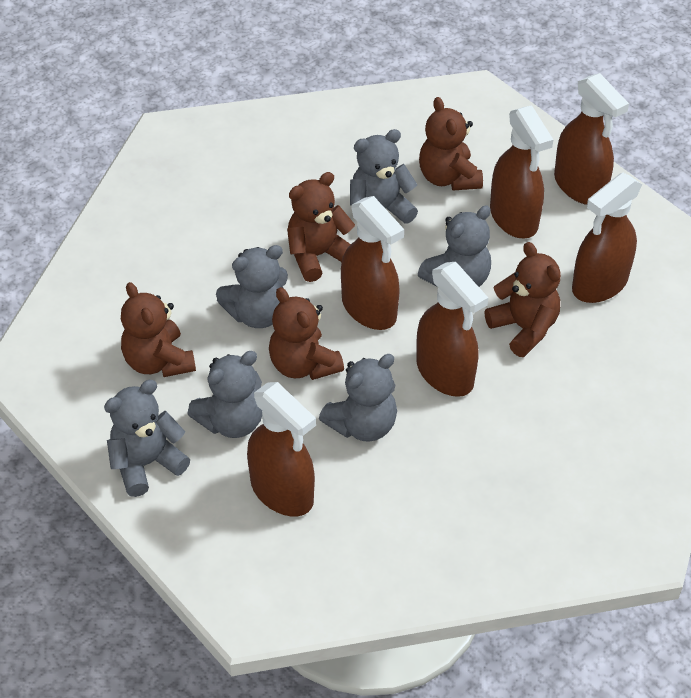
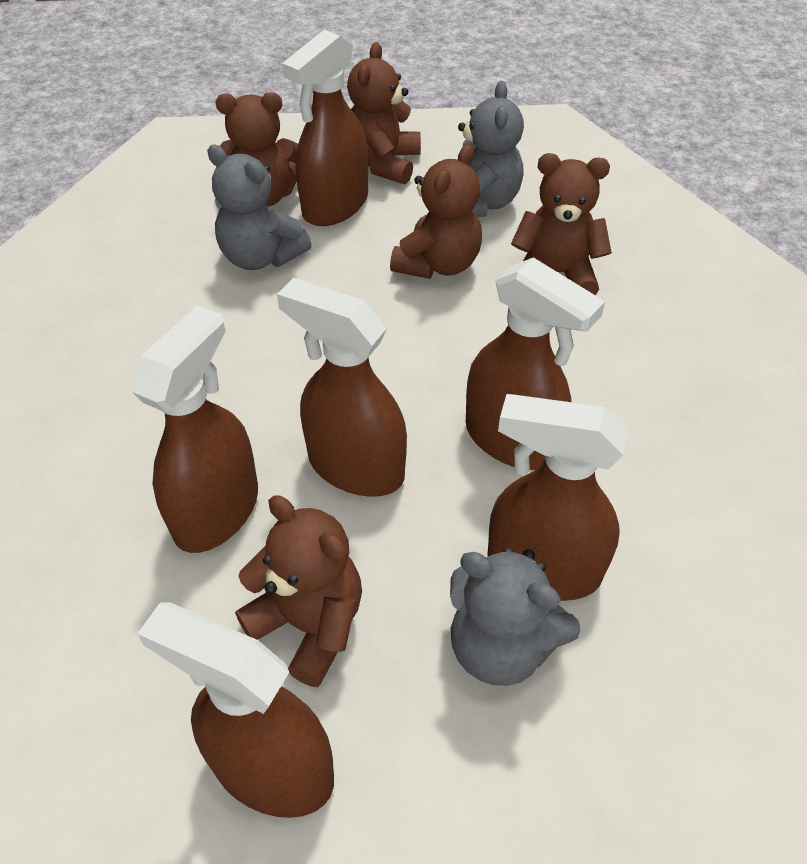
grey teddy bear: 6 -> 3

